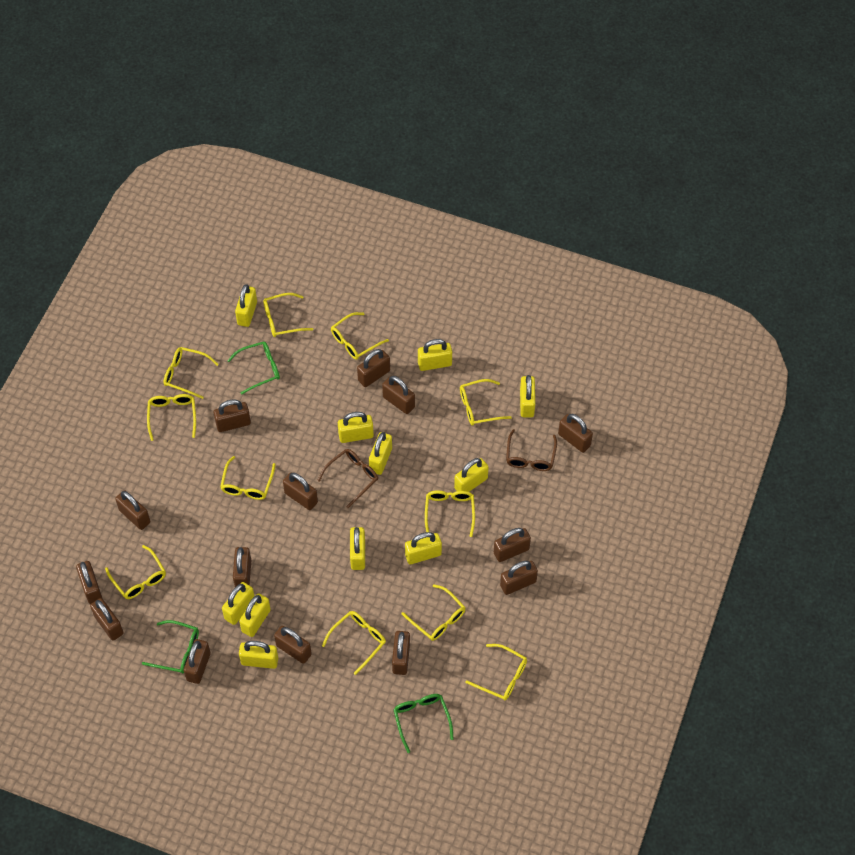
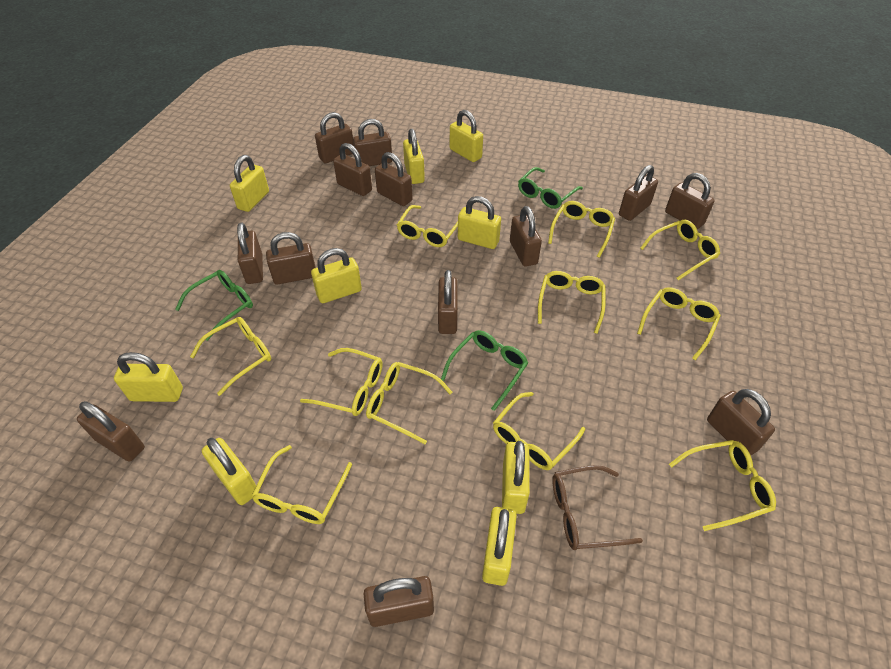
brown glasses: 2 -> 1
brown padlock: 14 -> 13
yellow padlock: 11 -> 9

